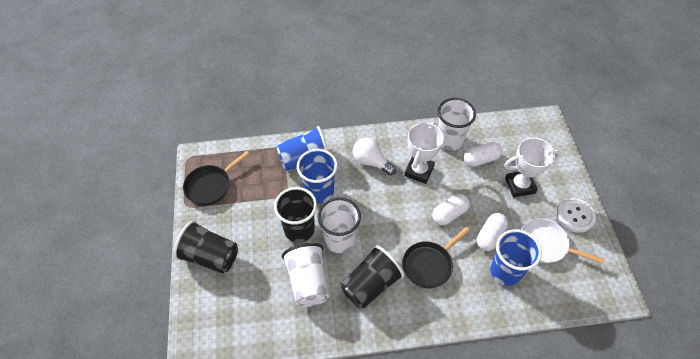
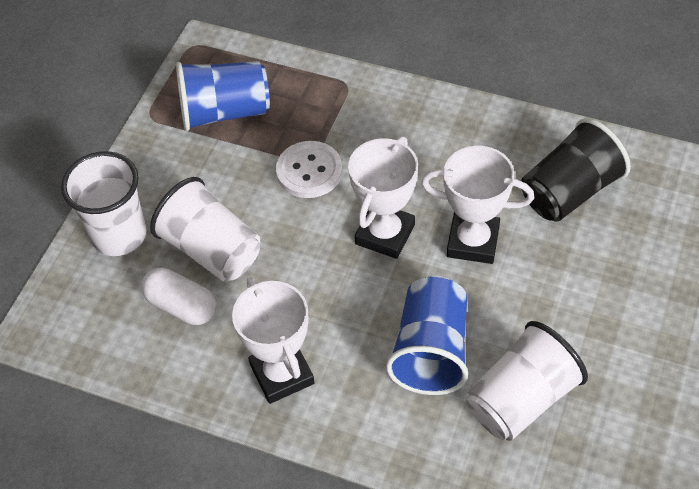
black cup: 3 -> 1
black pan: 2 -> 0
blue cup: 3 -> 2
white capsule: 3 -> 1
white light bulb: 1 -> 0
white pan: 1 -> 0
white trophy: 2 -> 3

